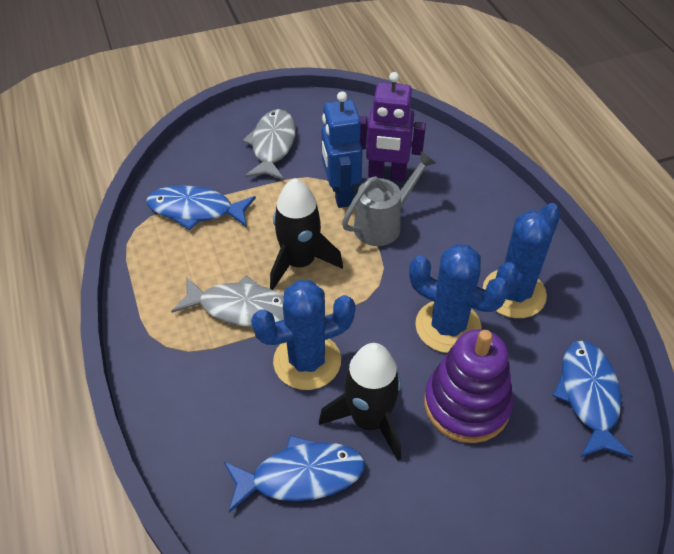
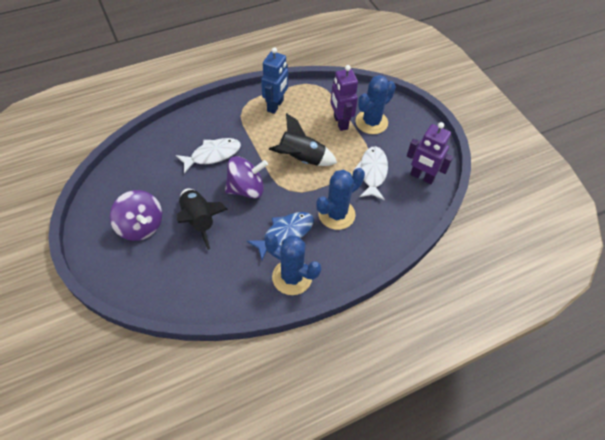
blue fish: 3 -> 1
grey fish: 2 -> 0
grey watering can: 1 -> 0
purple robot: 1 -> 2
purple spinning top: 0 -> 2
purple stacking toy: 1 -> 0
white fish: 0 -> 2

